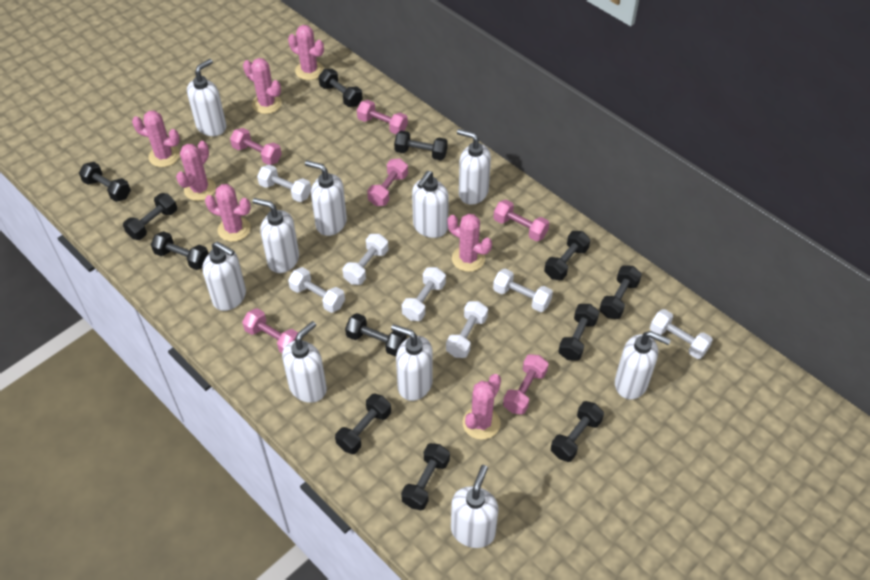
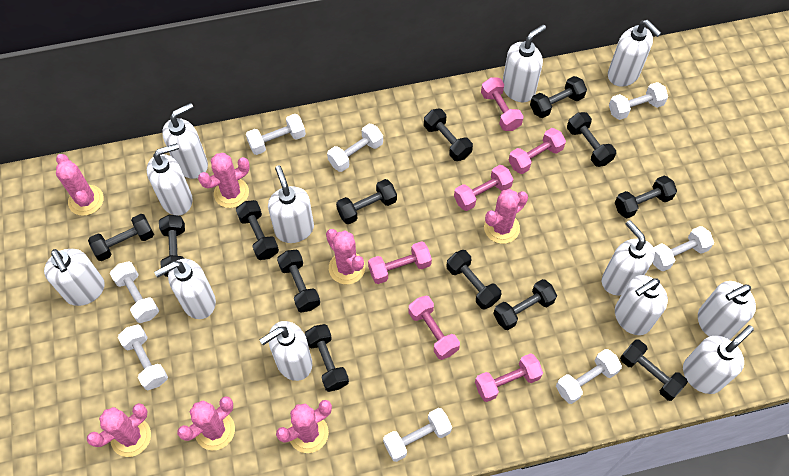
black dumbbell: 12 -> 13
white dumbbell: 7 -> 8
white soap dispenser: 10 -> 12

